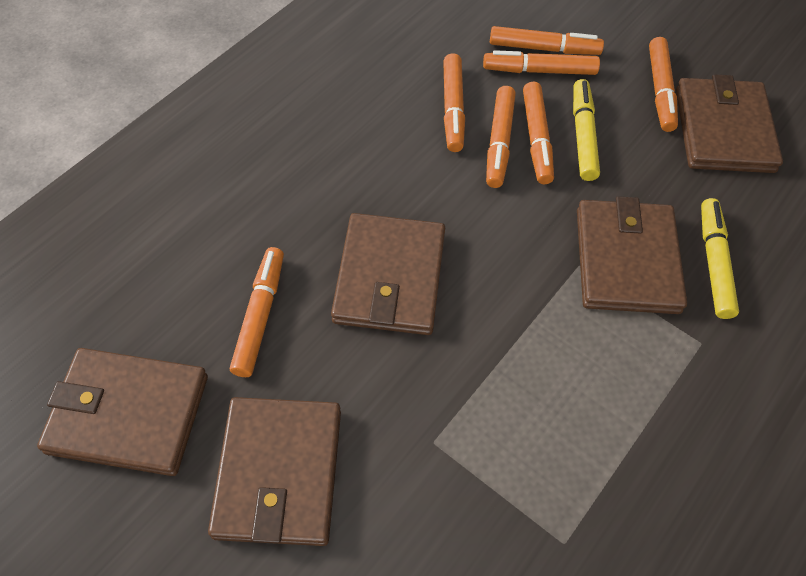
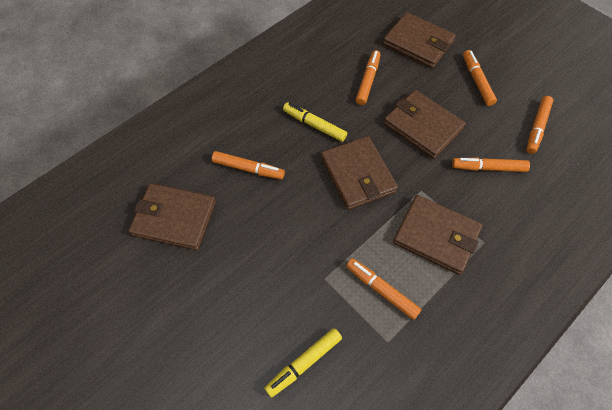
orange marker: 7 -> 6

